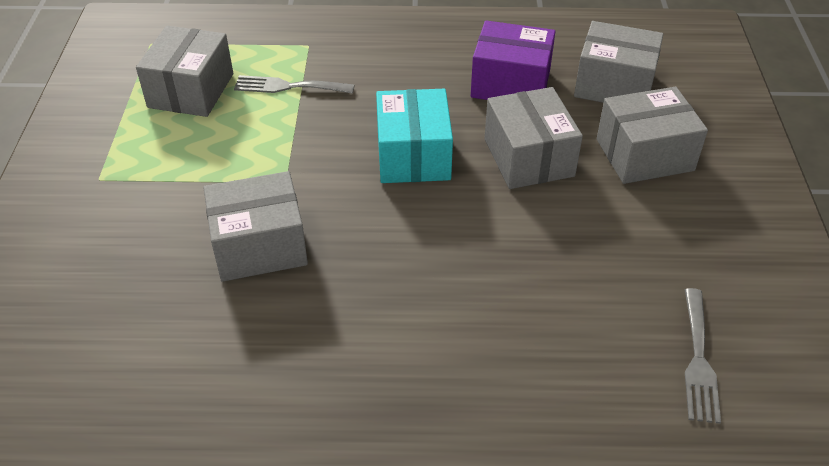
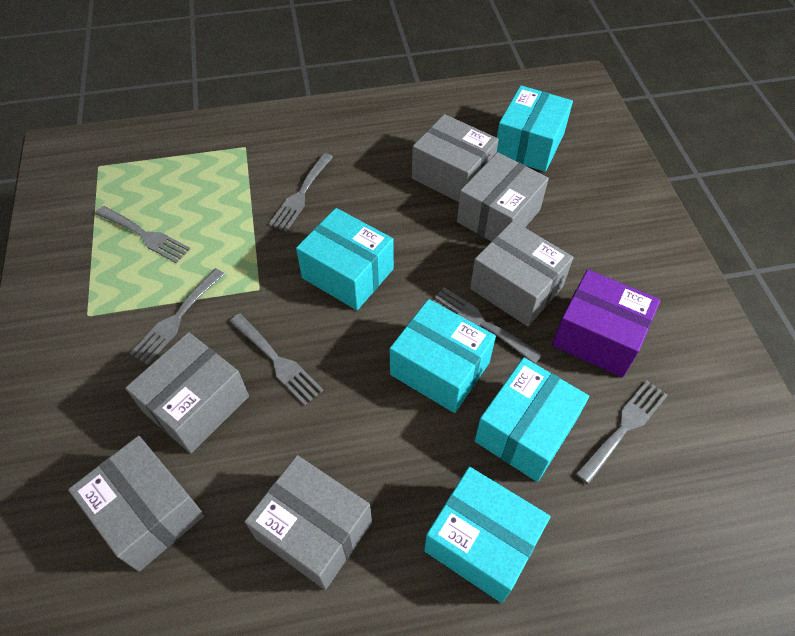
grey box: 5 -> 6
grey fork: 2 -> 6
turquoise box: 1 -> 5

